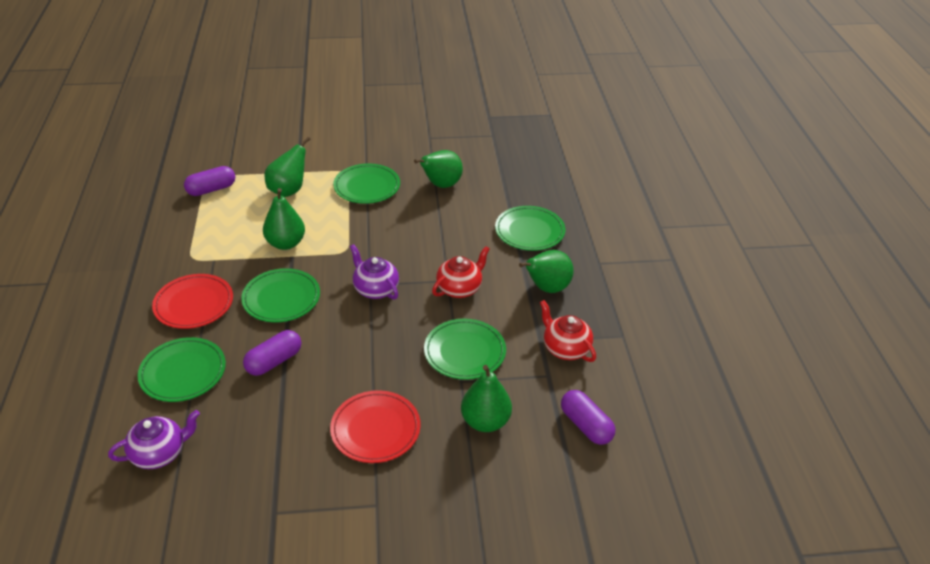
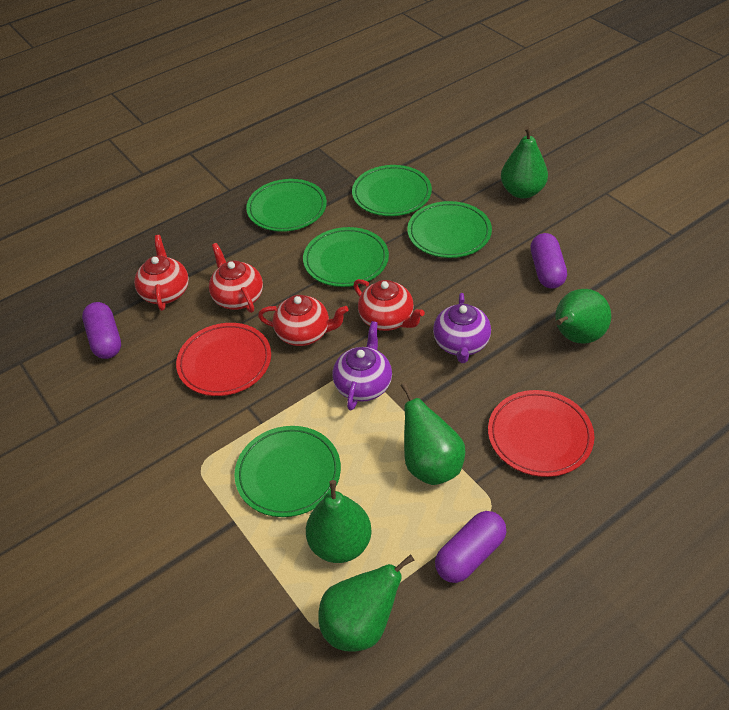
red teapot: 2 -> 4

